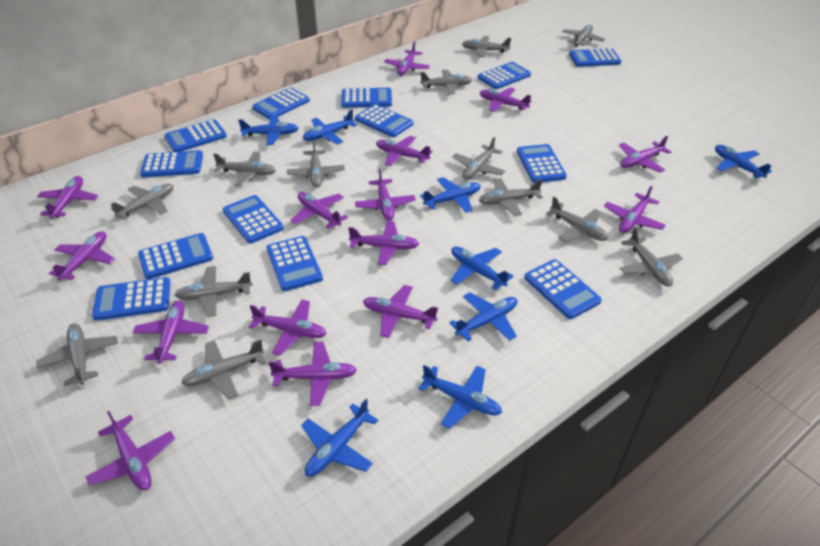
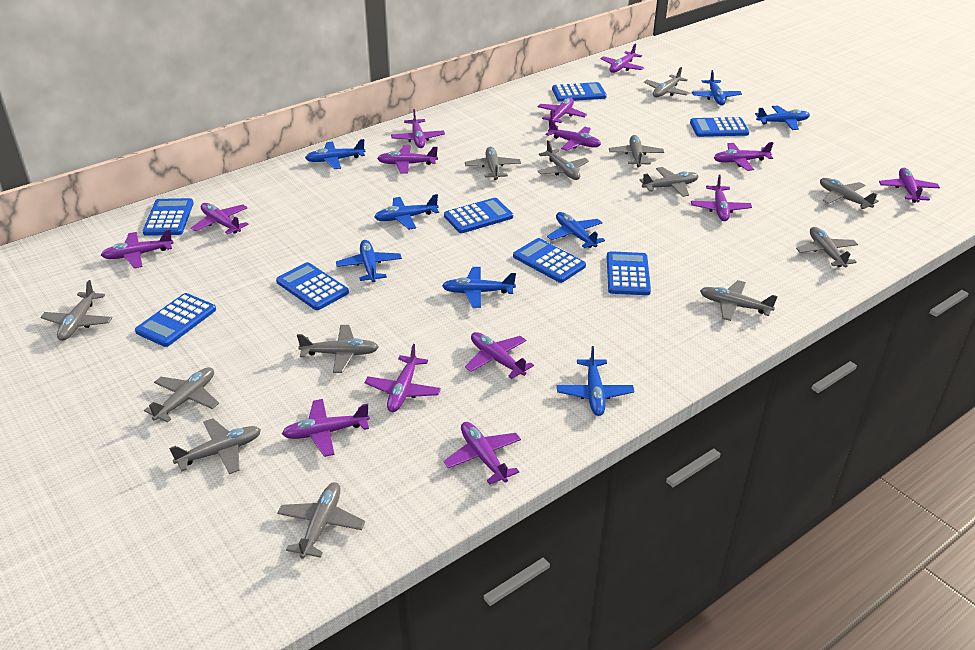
blue calculator: 13 -> 8
purple plane: 15 -> 14

